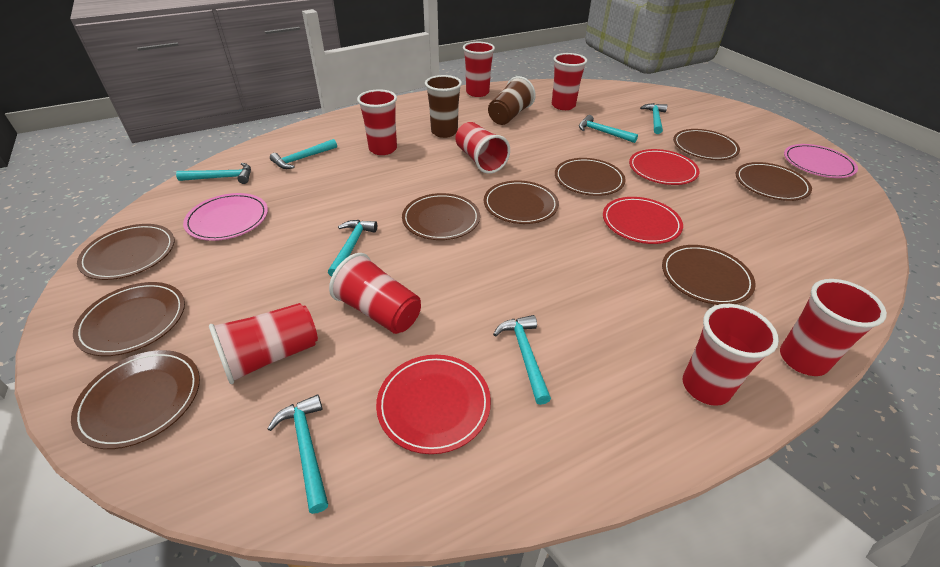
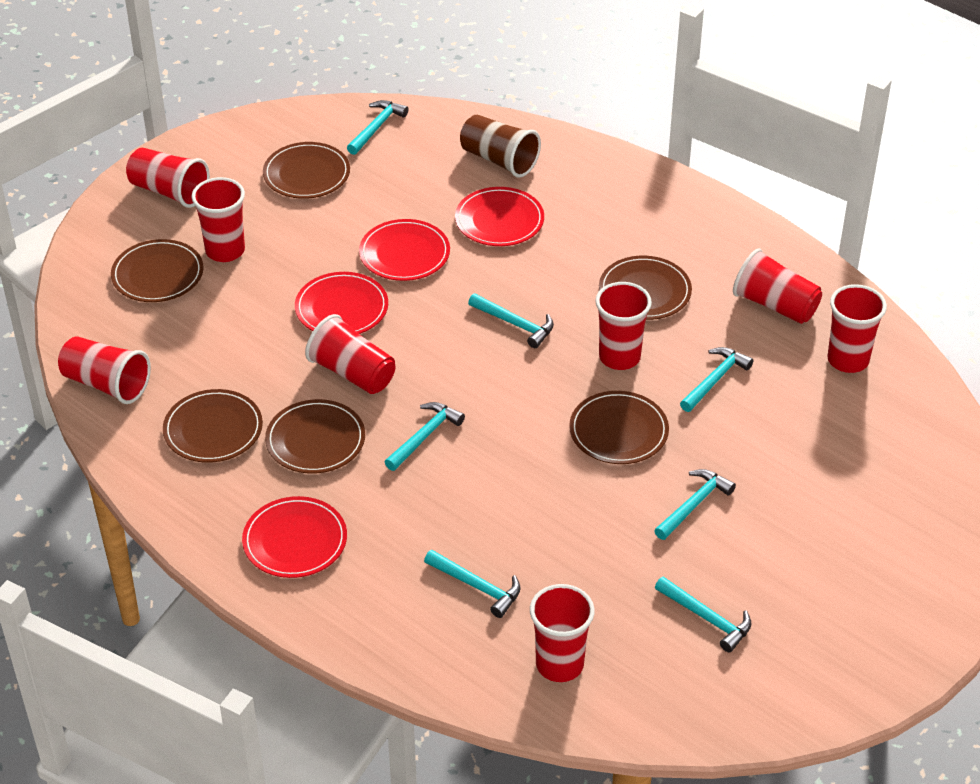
brown cup: 2 -> 1
brown plate: 9 -> 6
pink plate: 2 -> 0
red plate: 3 -> 4

